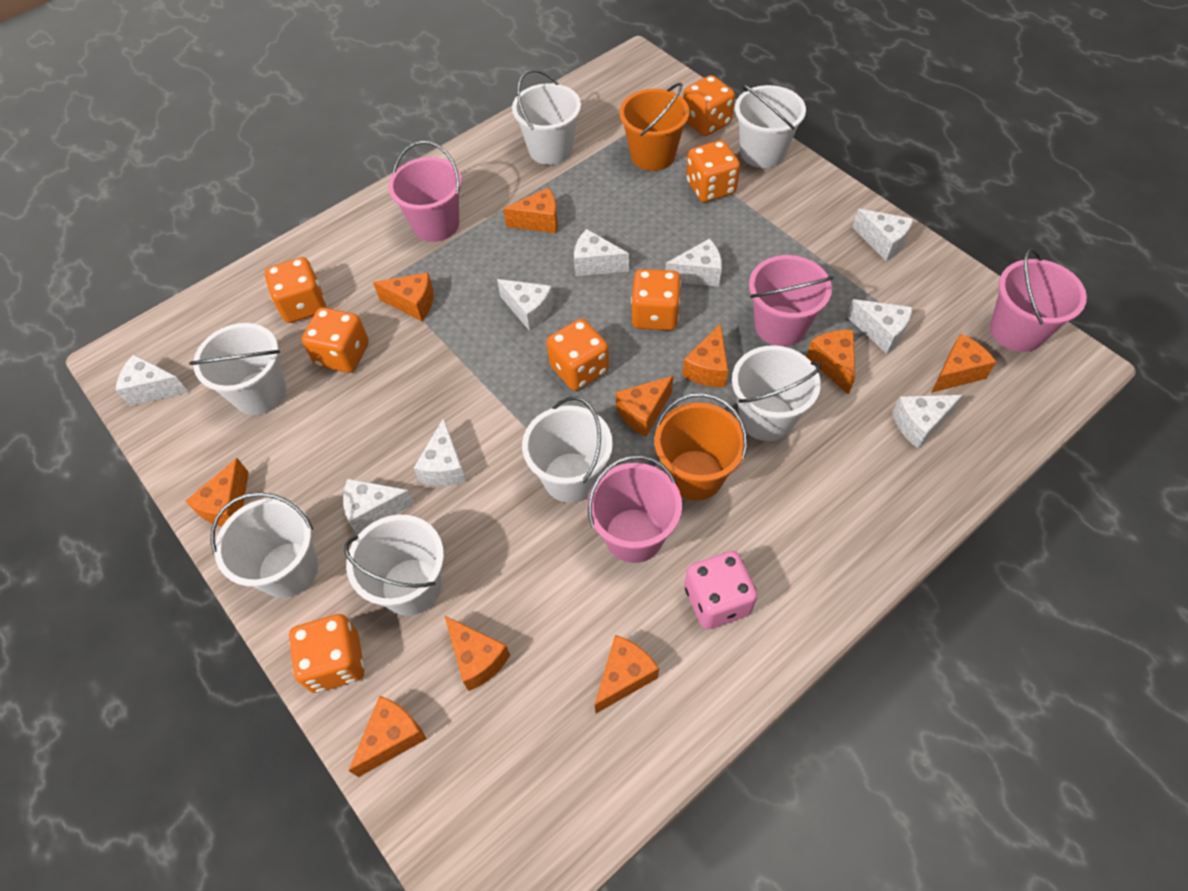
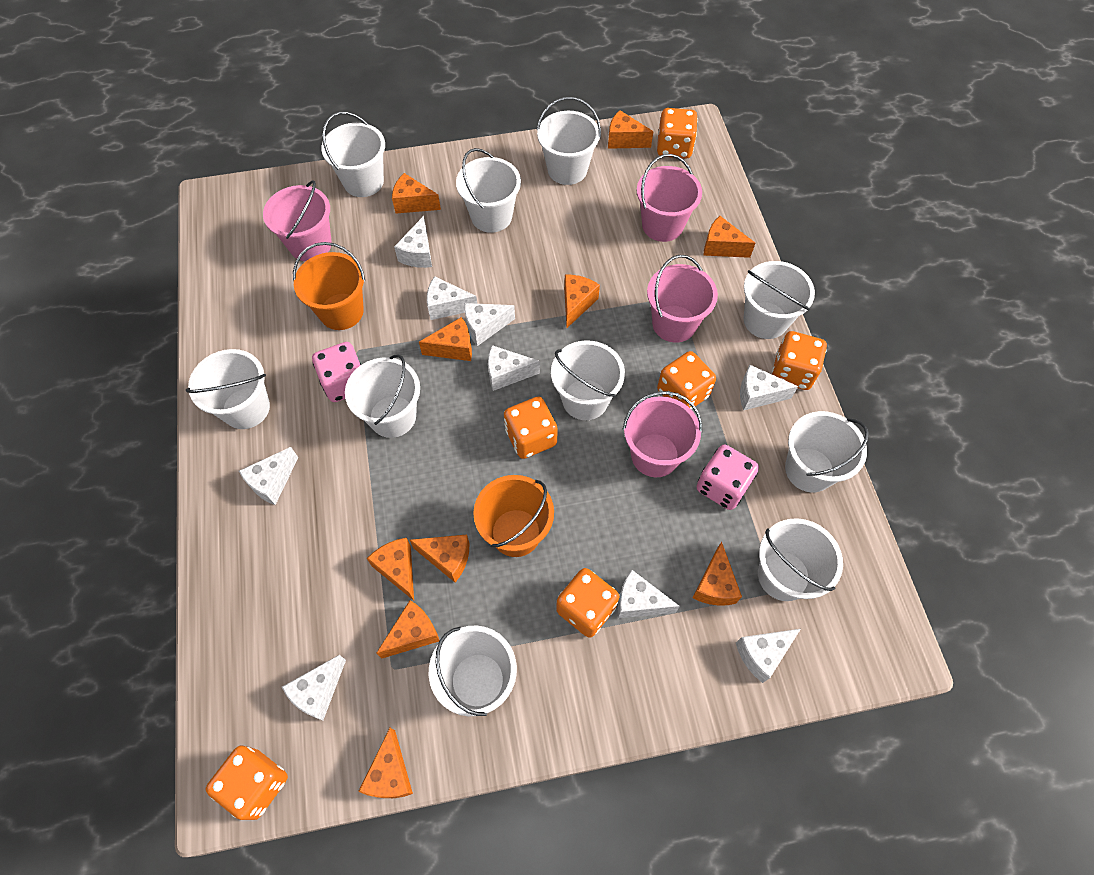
orange dice: 7 -> 6
pink dice: 1 -> 2
white bucket: 7 -> 10

